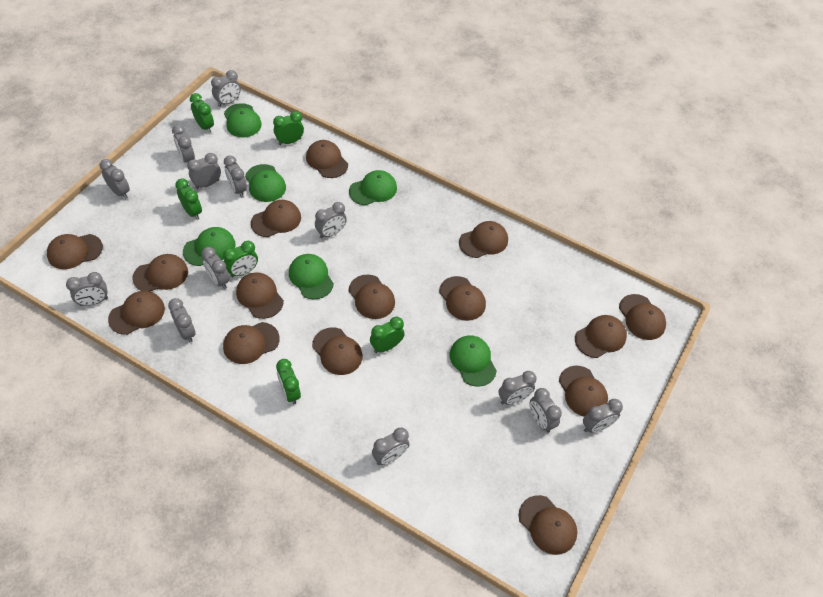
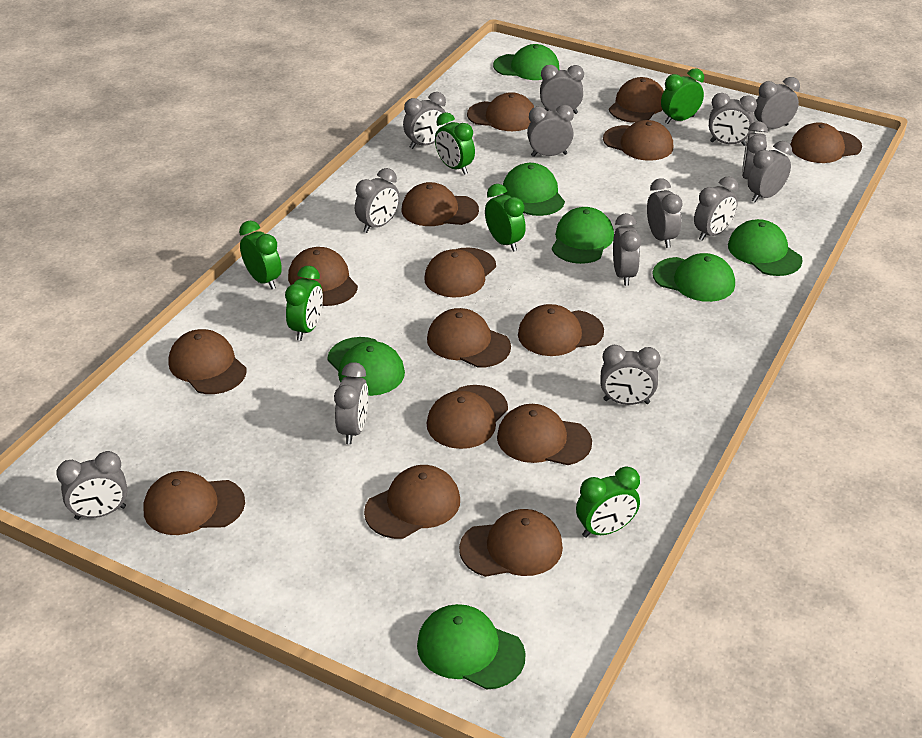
green cap: 6 -> 7
grey clock: 13 -> 14

